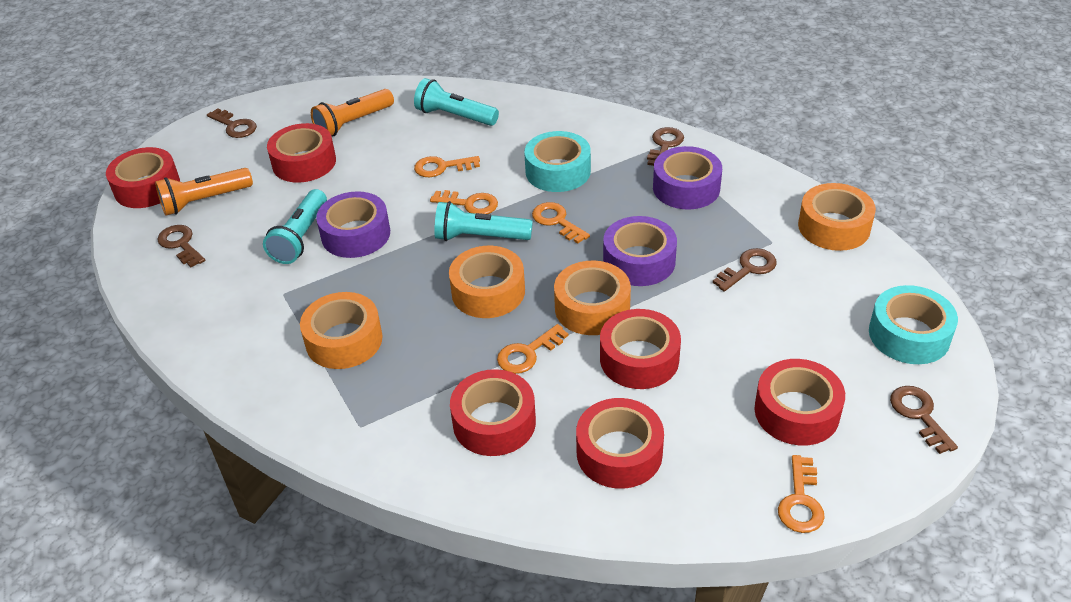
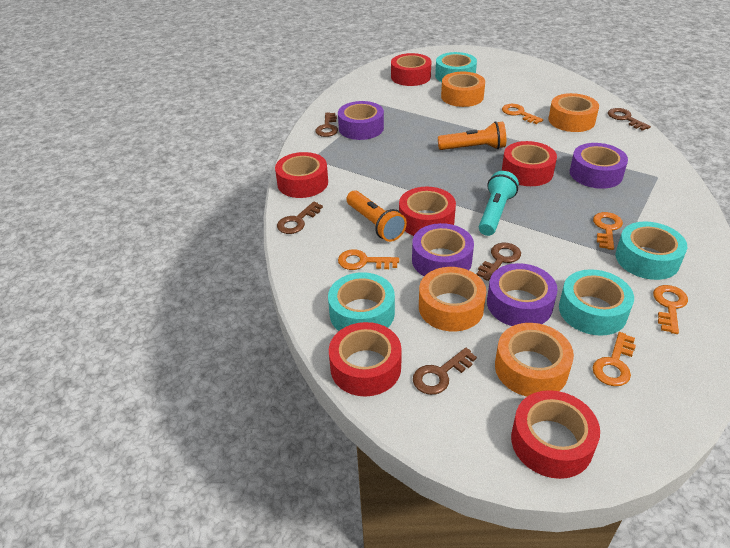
purple tape: 3 -> 4
turquoise flashlight: 3 -> 1
turquoise tape: 2 -> 4

